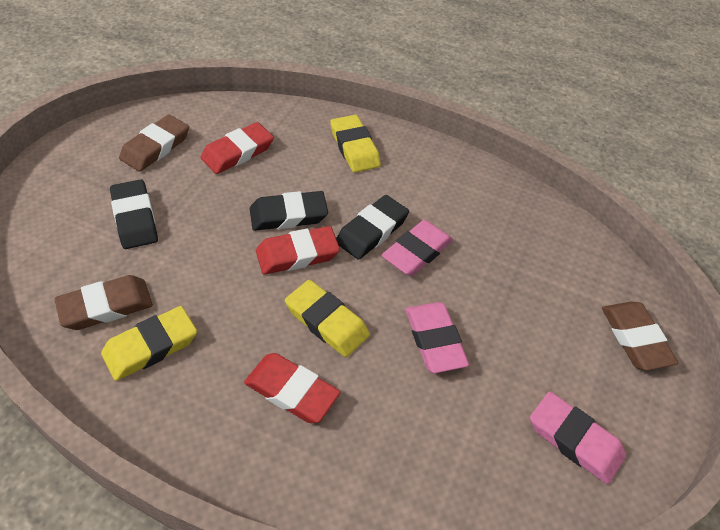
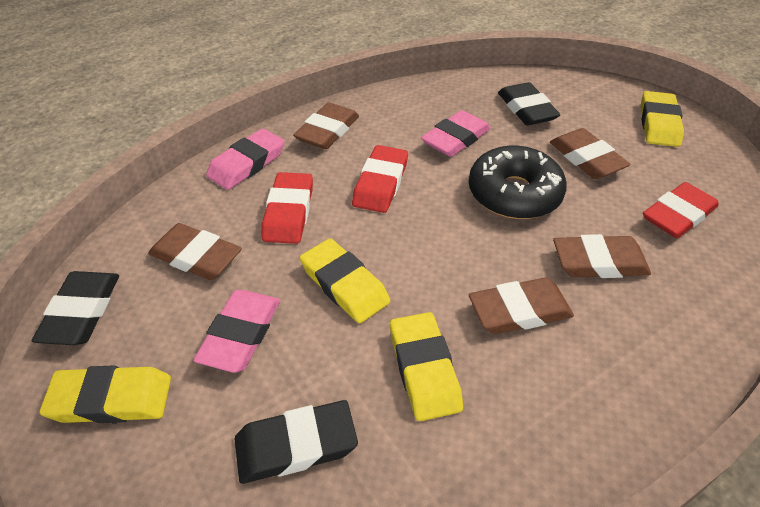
black donut: 0 -> 1
brown eraser: 3 -> 5
yellow eraser: 3 -> 4

